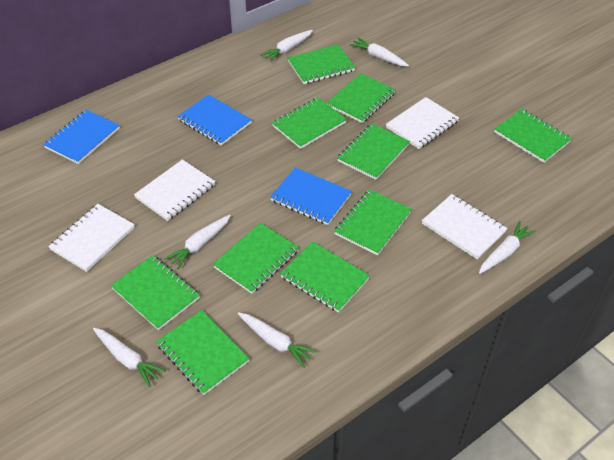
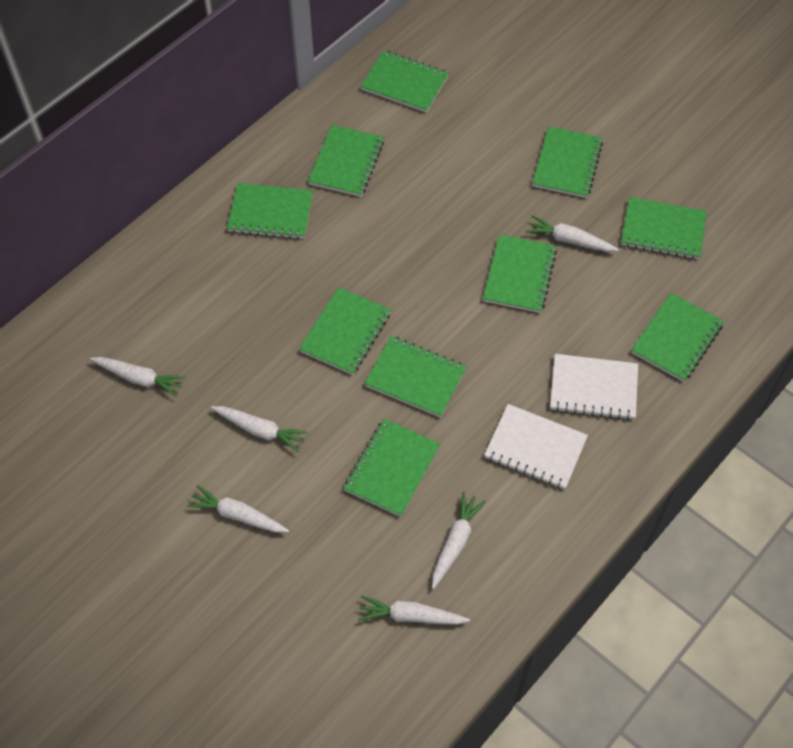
blue notebook: 3 -> 0
white notebook: 4 -> 2

